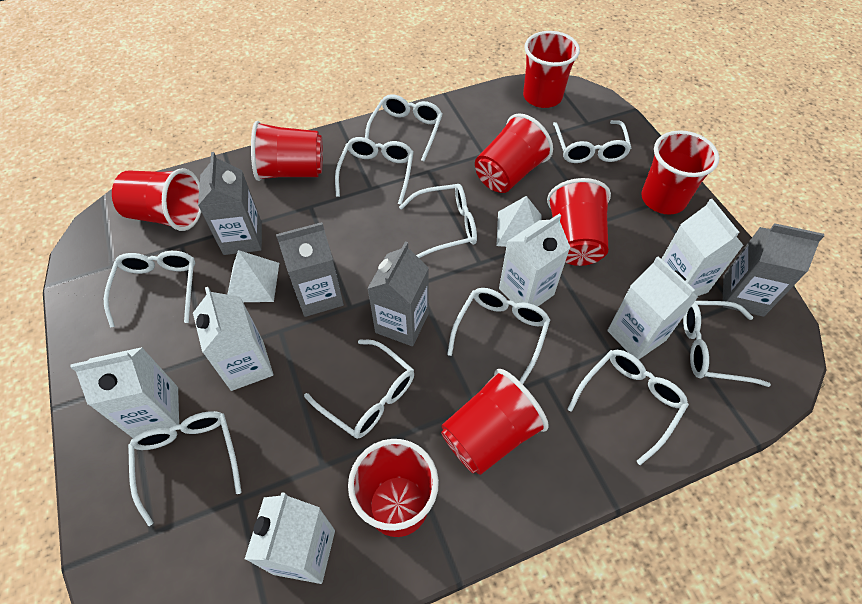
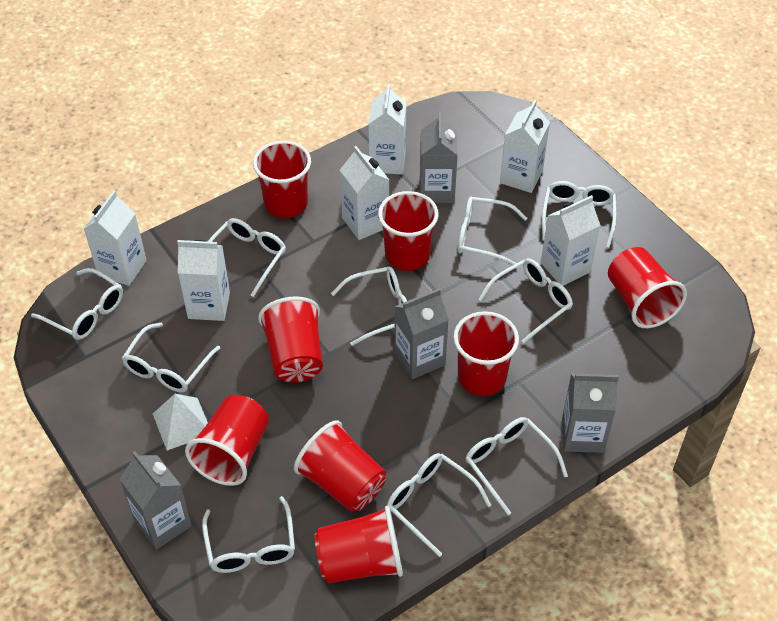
white pyramid: 2 -> 1

